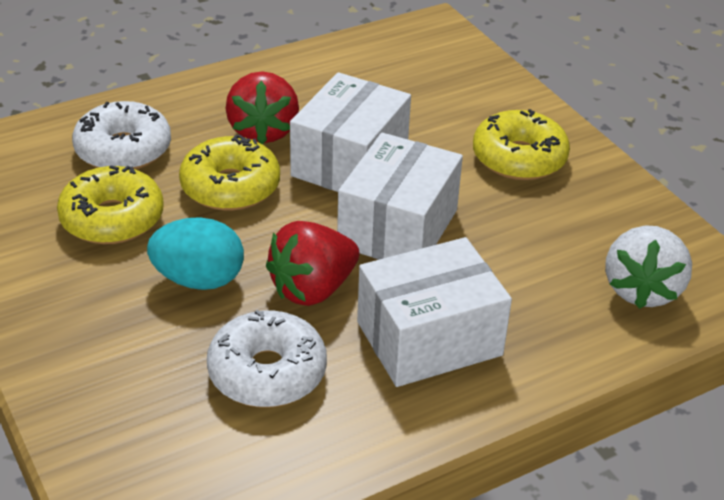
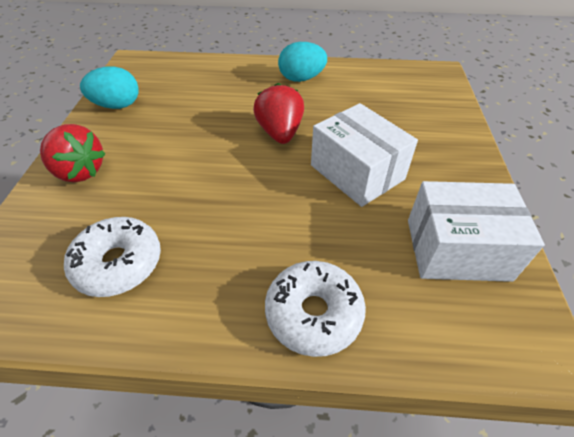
turquoise egg: 1 -> 2
white box: 3 -> 2
white strawberry: 1 -> 0
yellow donut: 3 -> 0

